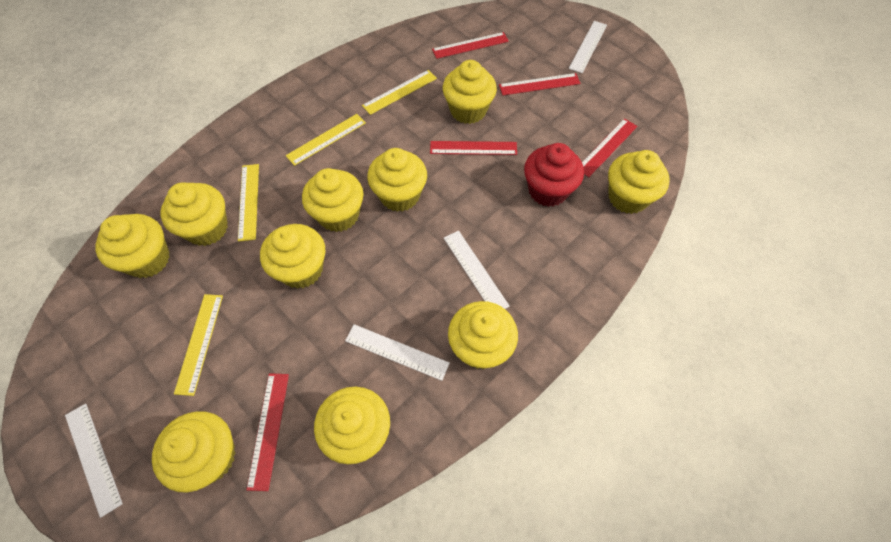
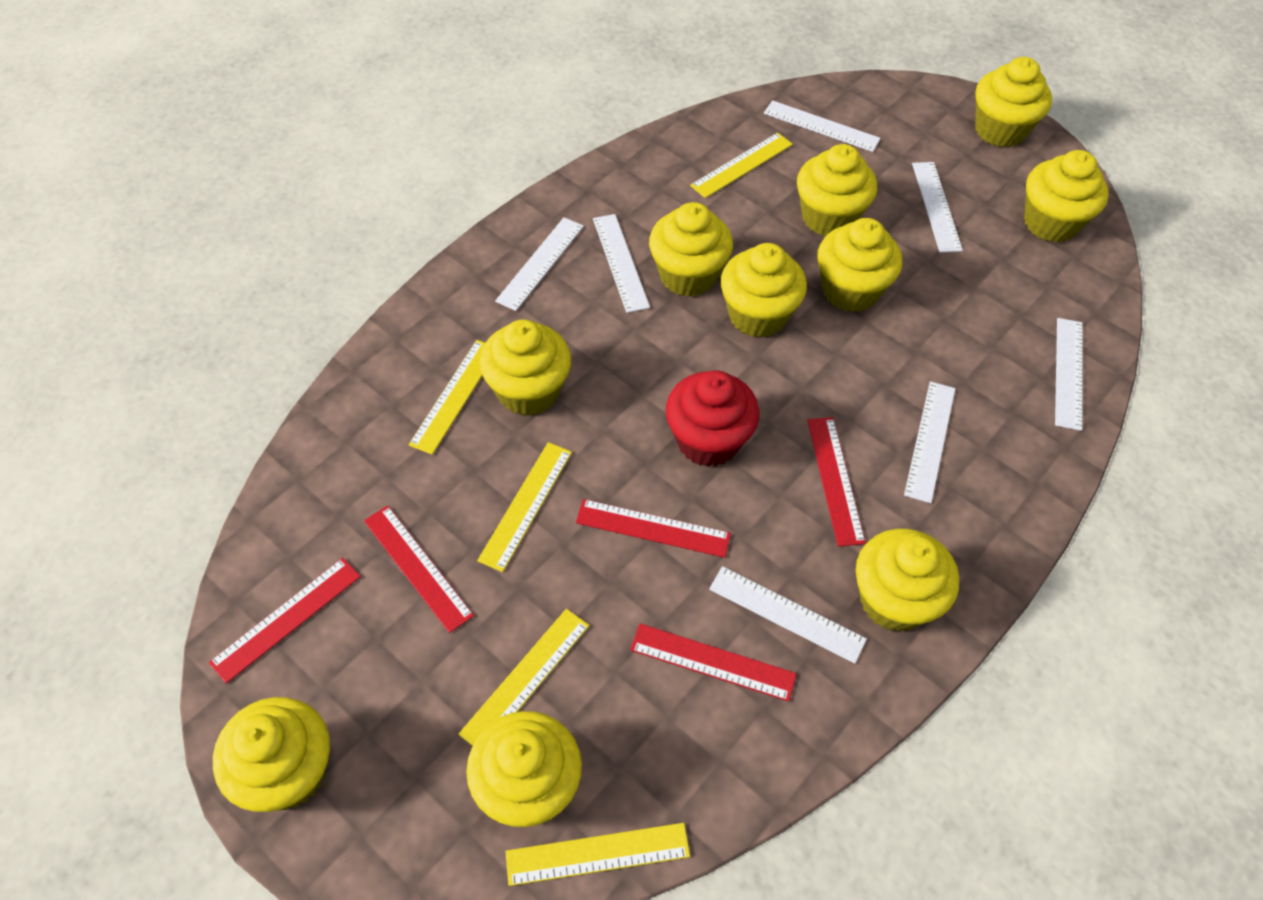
white ruler: 4 -> 7
yellow ruler: 4 -> 5

